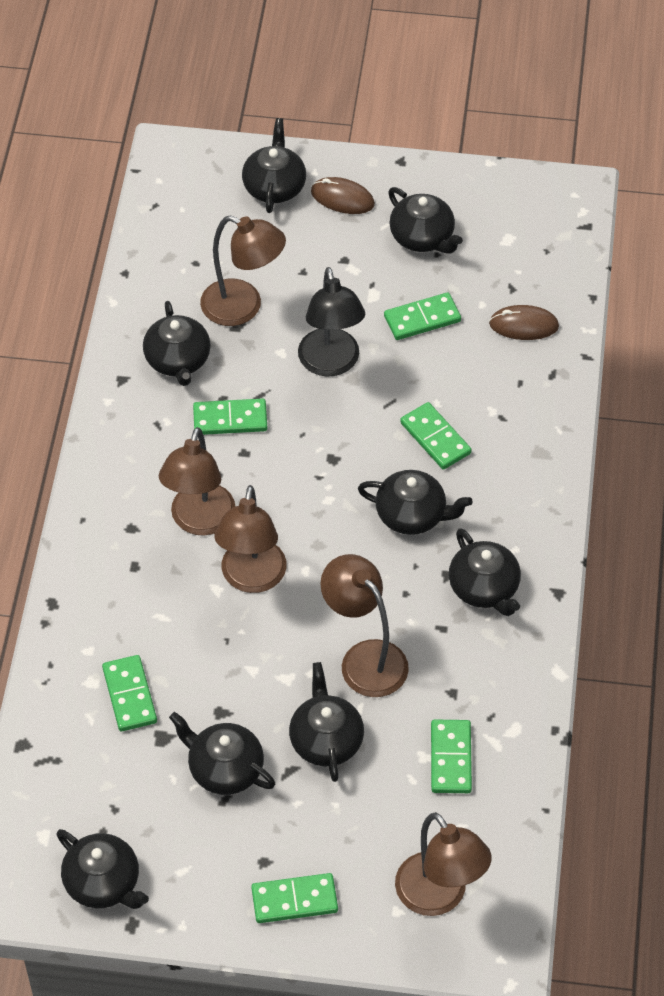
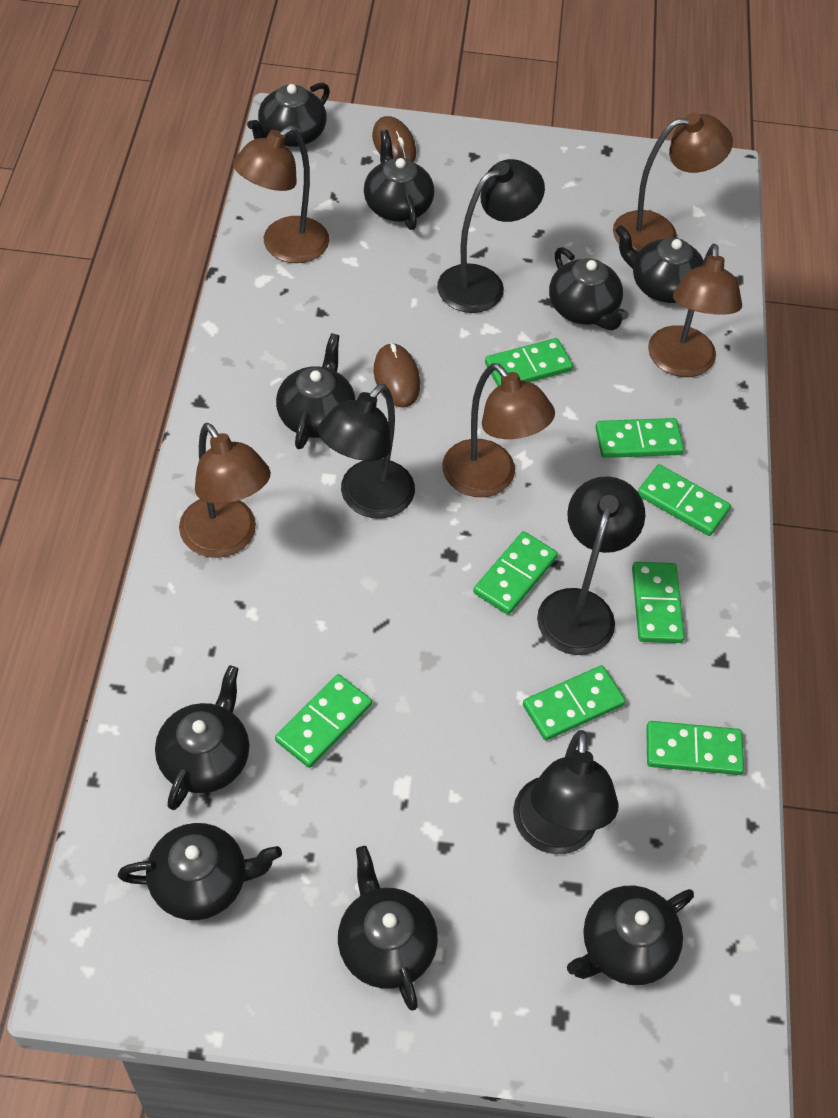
black lamp: 1 -> 4
black teapot: 8 -> 9
green domino: 6 -> 8

